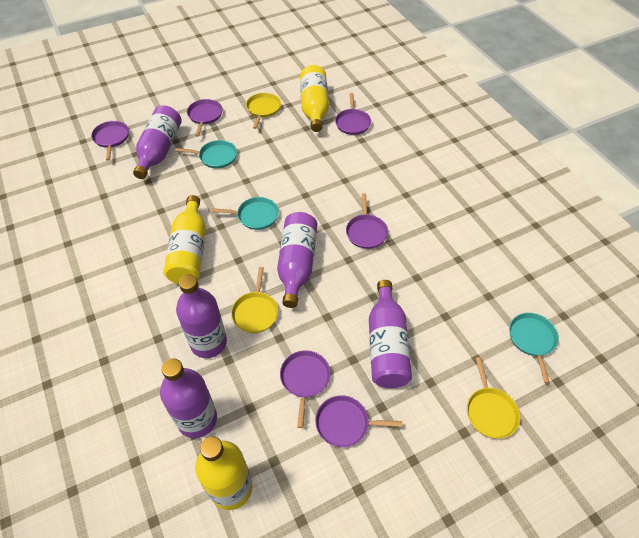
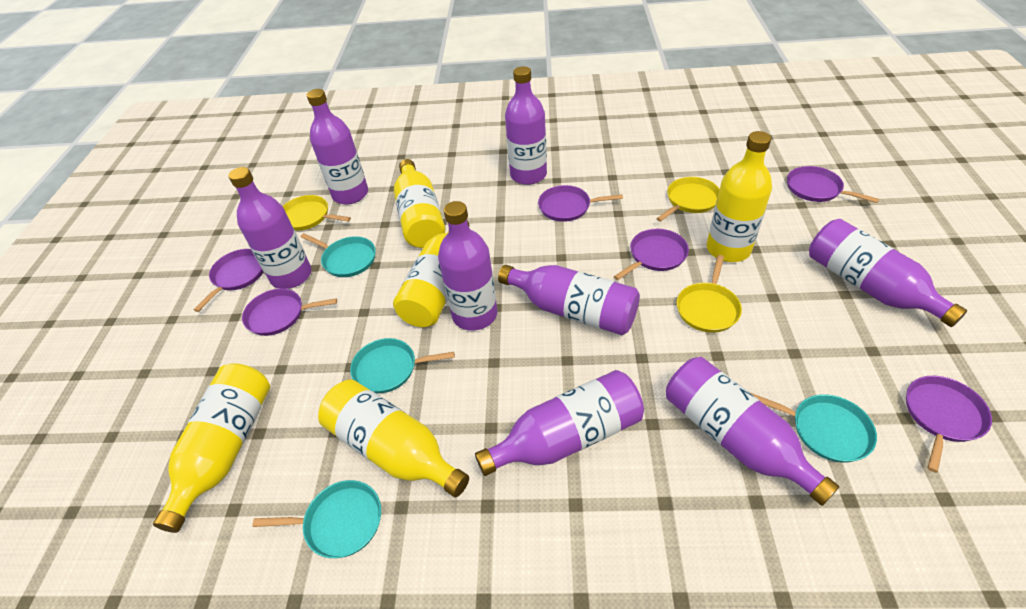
purple bottle: 5 -> 8
turquoise pan: 3 -> 4
yellow bottle: 3 -> 5

